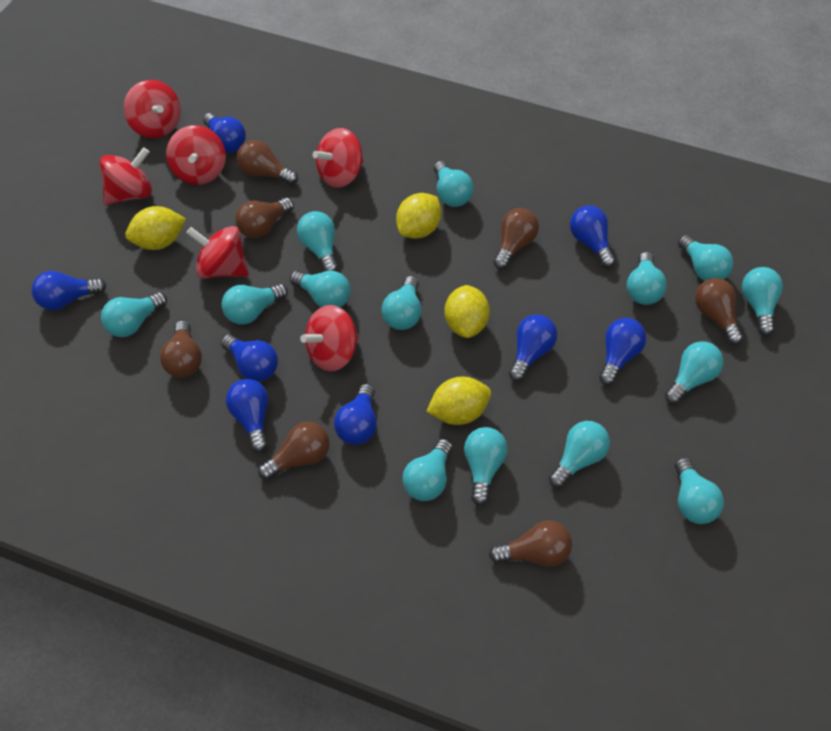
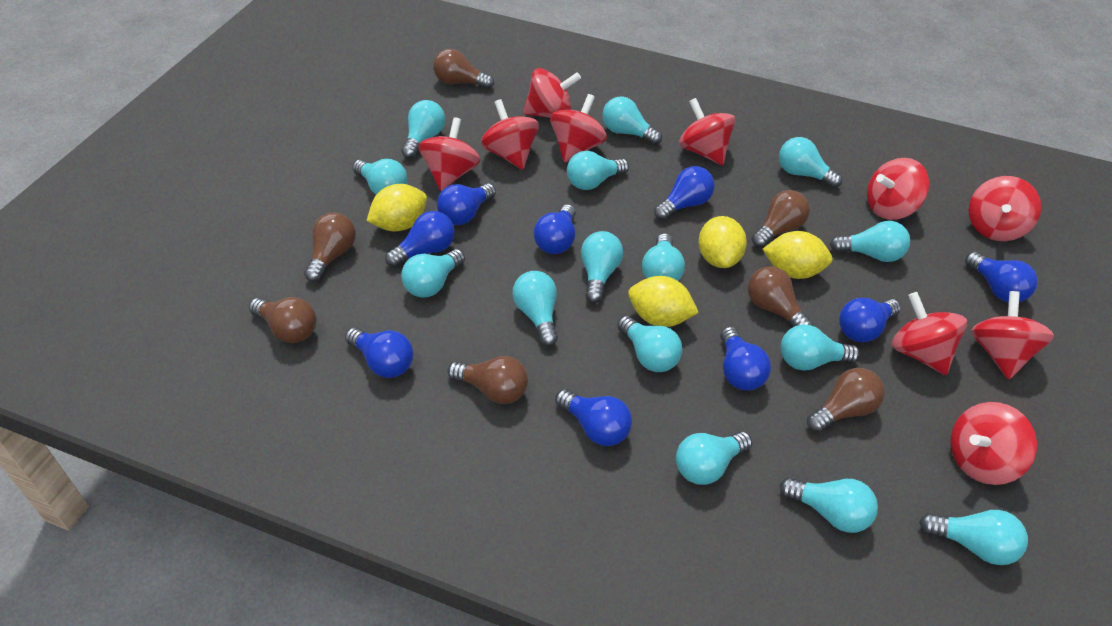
blue light bulb: 8 -> 9
red spinning top: 6 -> 10
turquoise light bulb: 14 -> 15

